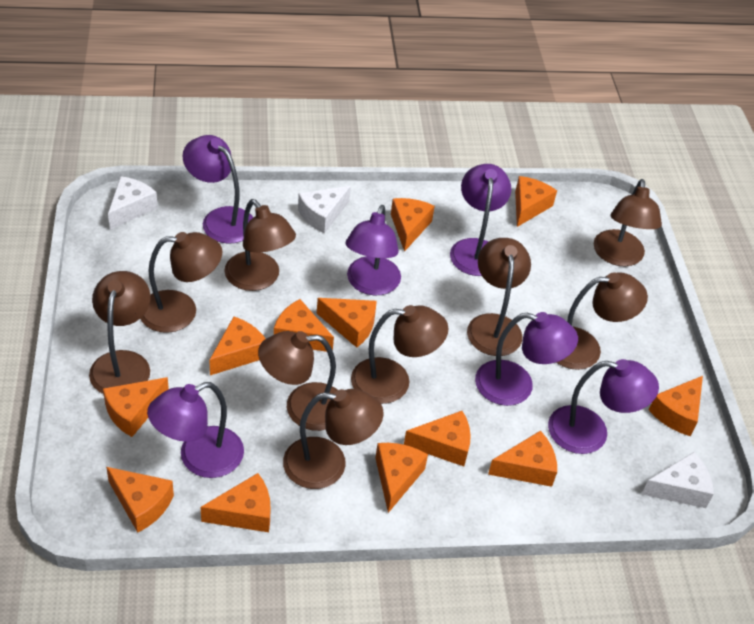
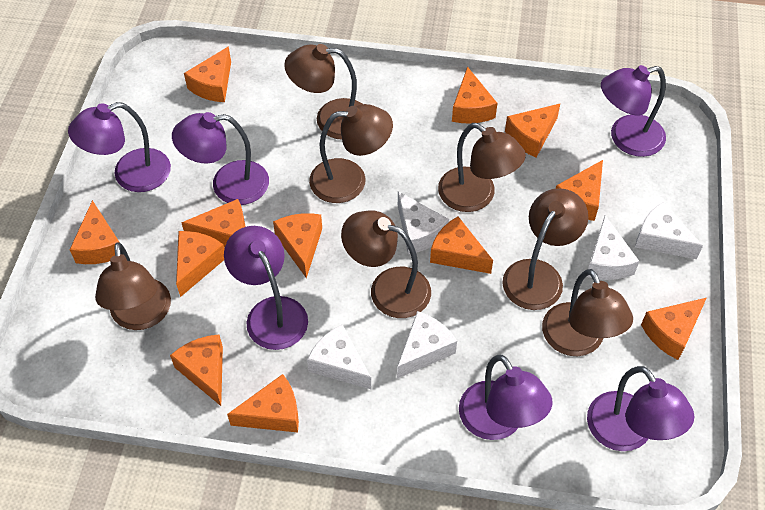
brown lamp: 9 -> 7
white cheese: 3 -> 5

